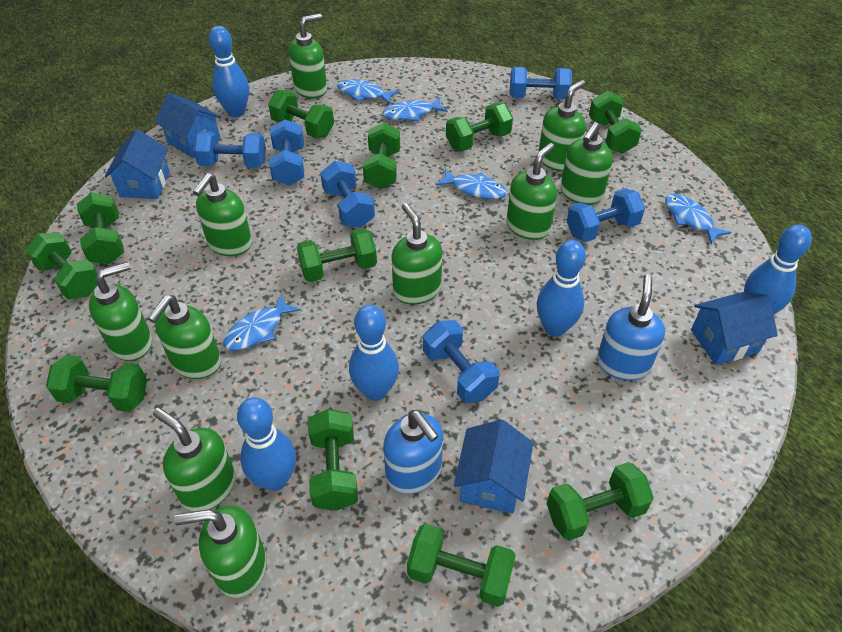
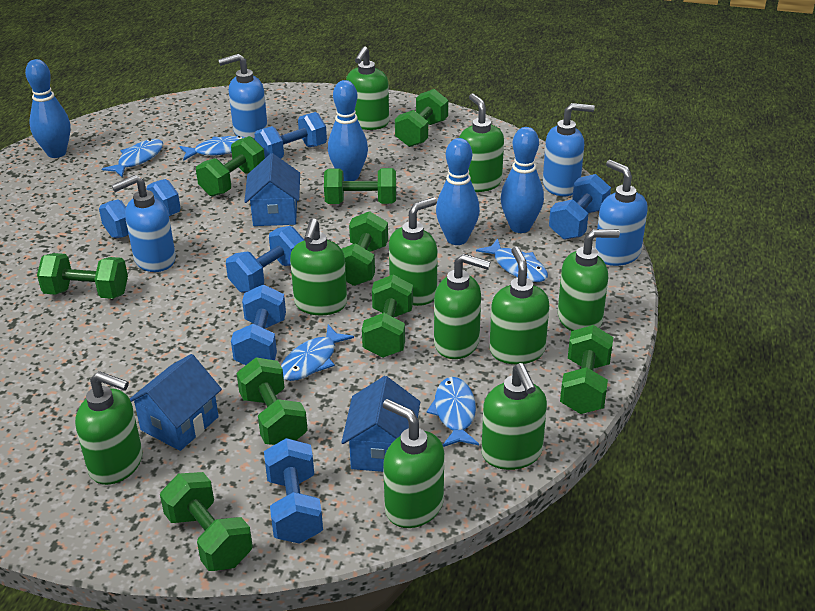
blue bowling pin: 5 -> 4
blue house: 4 -> 3
blue soap dispenser: 2 -> 4
green dumbbell: 11 -> 9

